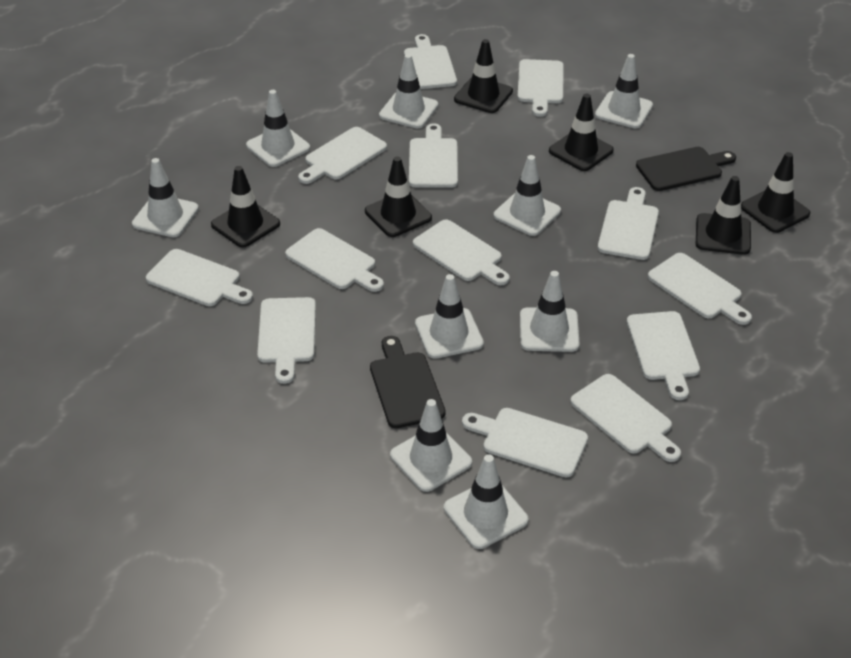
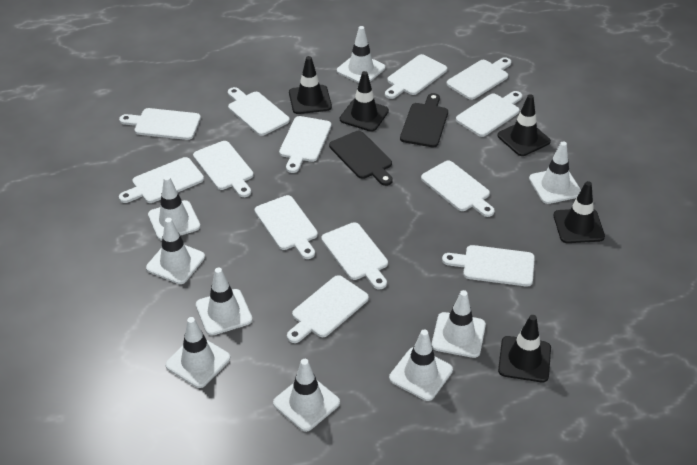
black traffic cone: 6 -> 5

